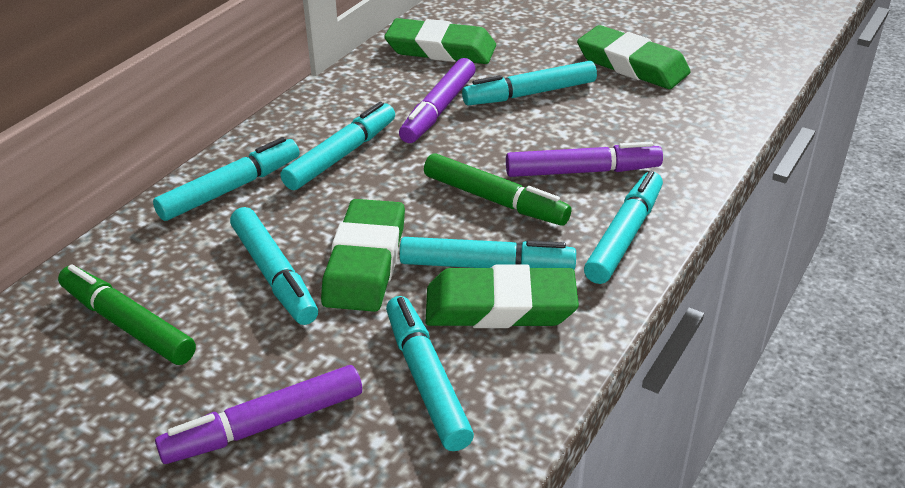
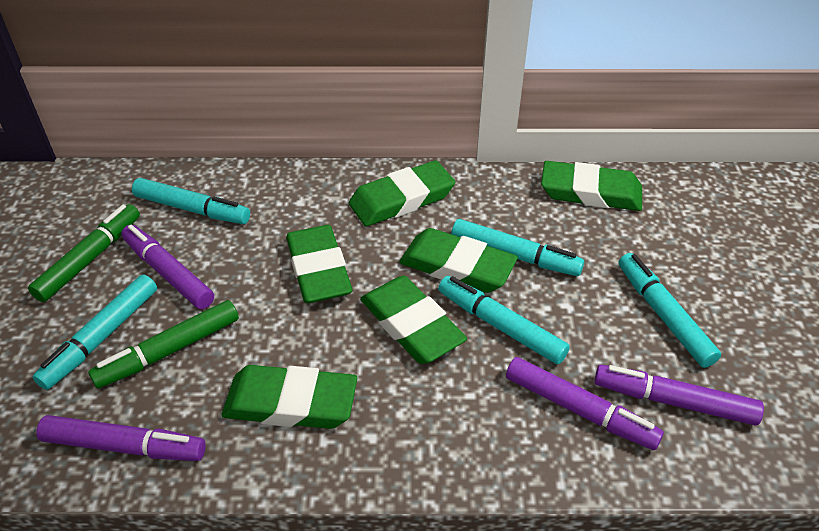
green eraser: 4 -> 6
purple marker: 3 -> 4
turquoise marker: 7 -> 5

